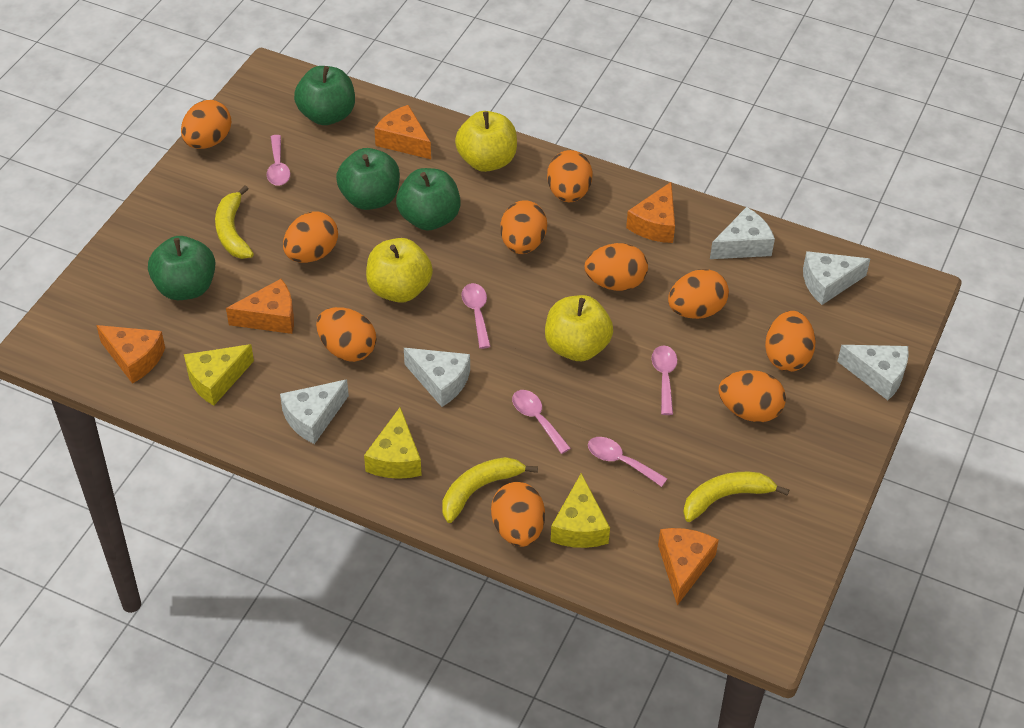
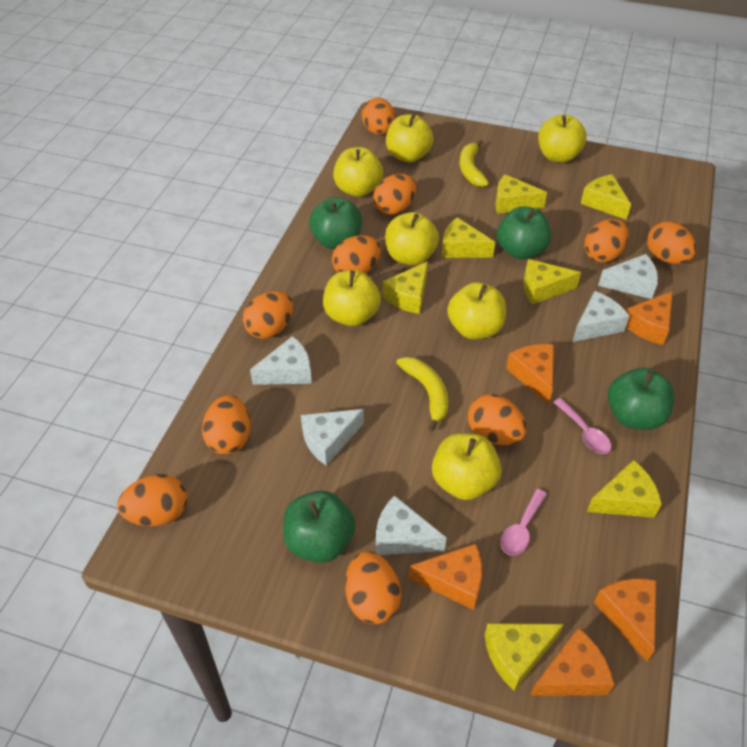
pink spoon: 5 -> 2
yellow apple: 3 -> 7
yellow banana: 3 -> 2
yellow cheese: 3 -> 7

